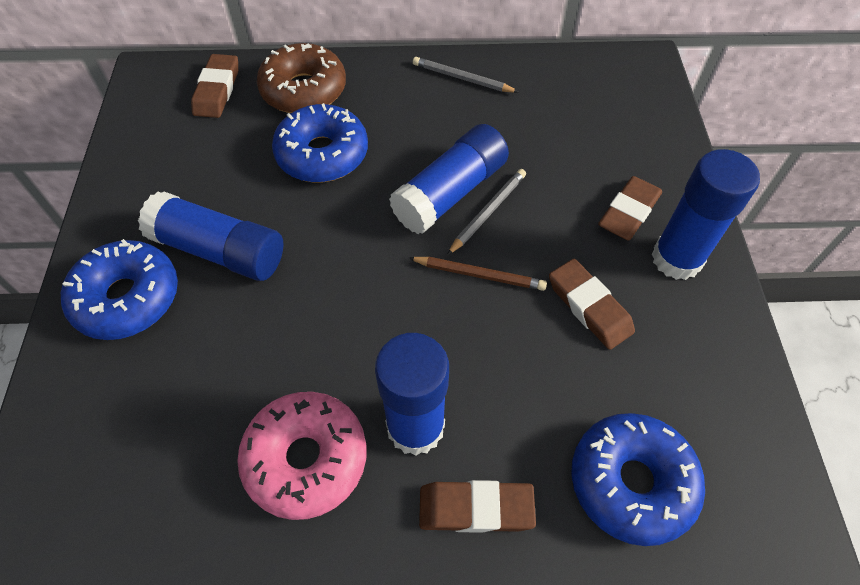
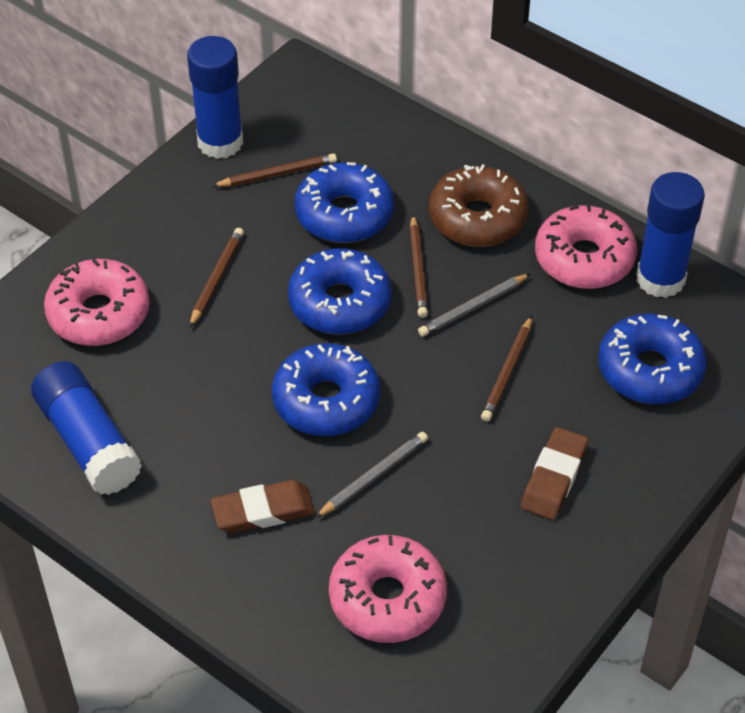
blue donut: 3 -> 4
blue glue stick: 4 -> 3
brown eraser: 4 -> 2
brown pencil: 1 -> 4
pink donut: 1 -> 3

